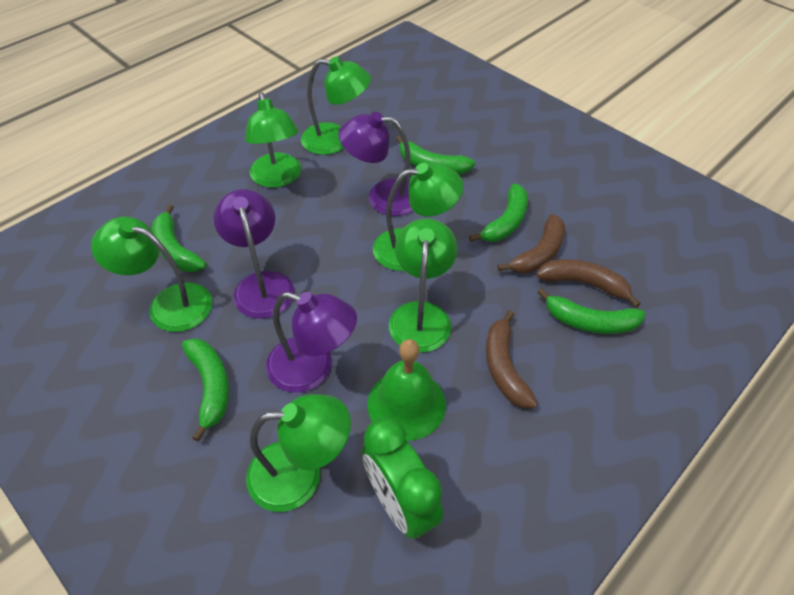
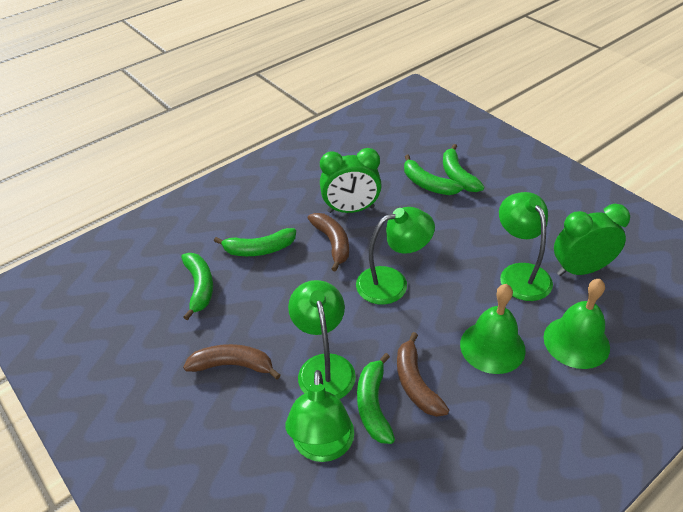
green bell: 1 -> 2
green clock: 1 -> 2
green lamp: 6 -> 4
purple lamp: 3 -> 0

